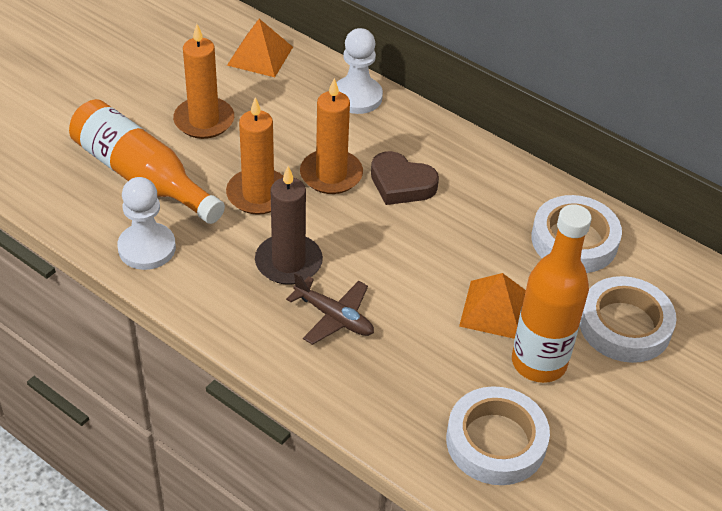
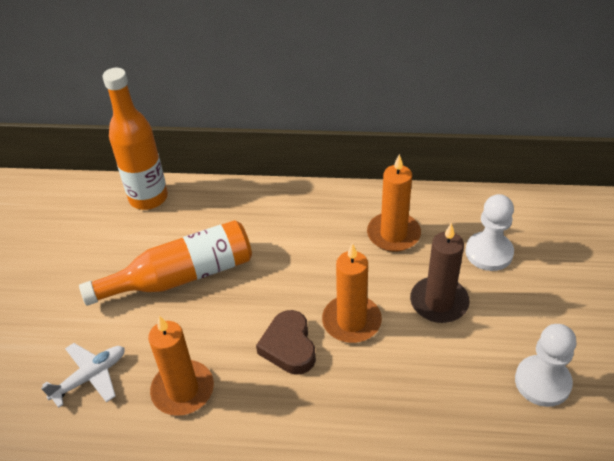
brown plane: 1 -> 0
orange pyramid: 2 -> 0
white plane: 0 -> 1
white tape: 3 -> 0

